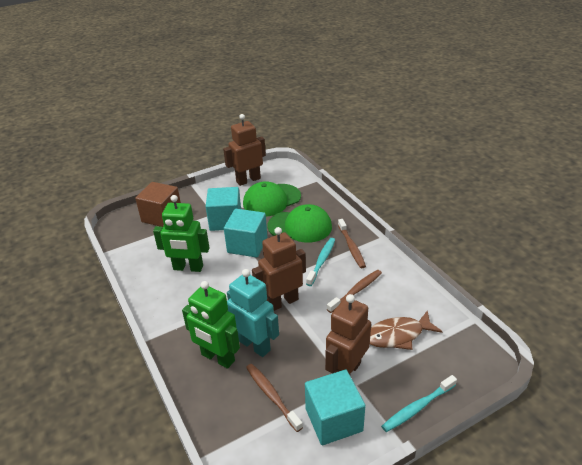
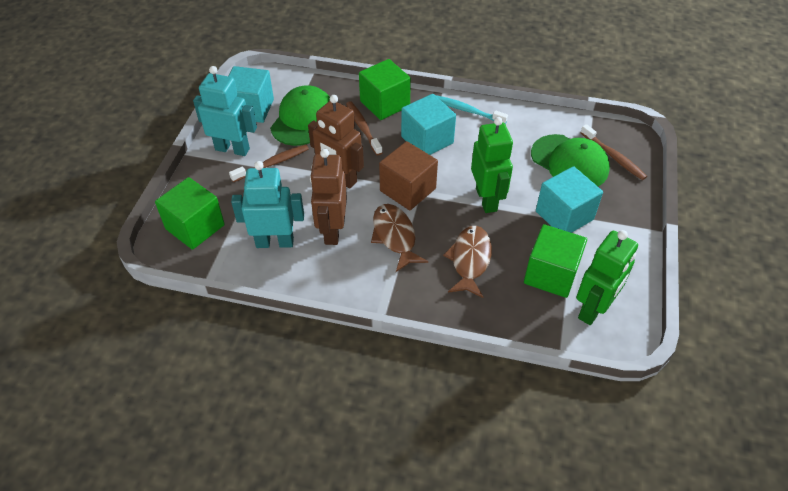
brown fish: 1 -> 2
brown robot: 3 -> 2
green cube: 0 -> 3
turquoise robot: 1 -> 2
turquoise toothbrush: 2 -> 1

